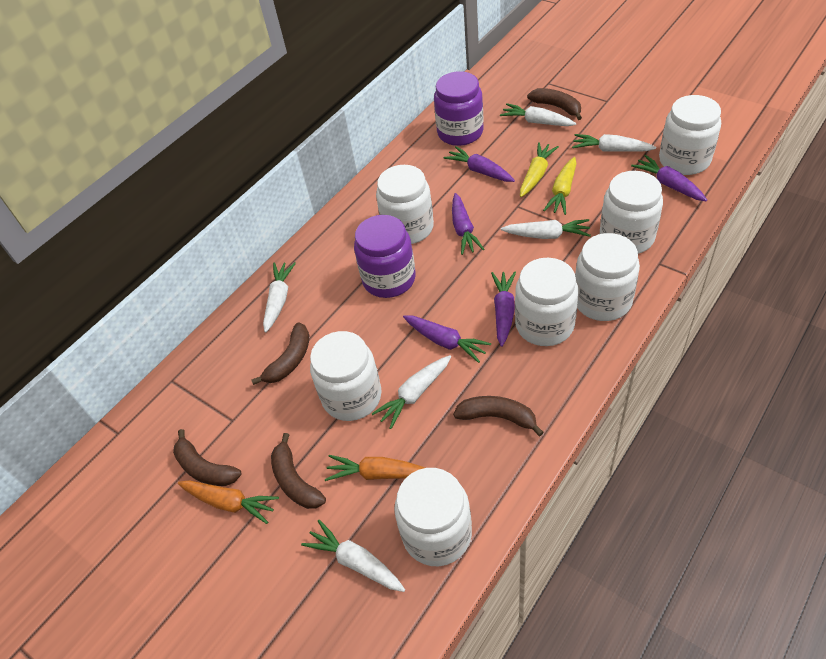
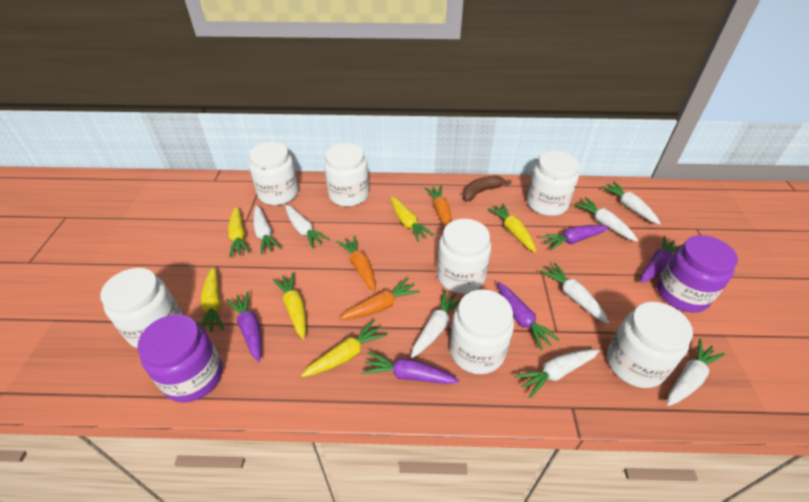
brown banana: 5 -> 1
orange carrot: 2 -> 3
white carrot: 6 -> 8
yellow carrot: 2 -> 6

